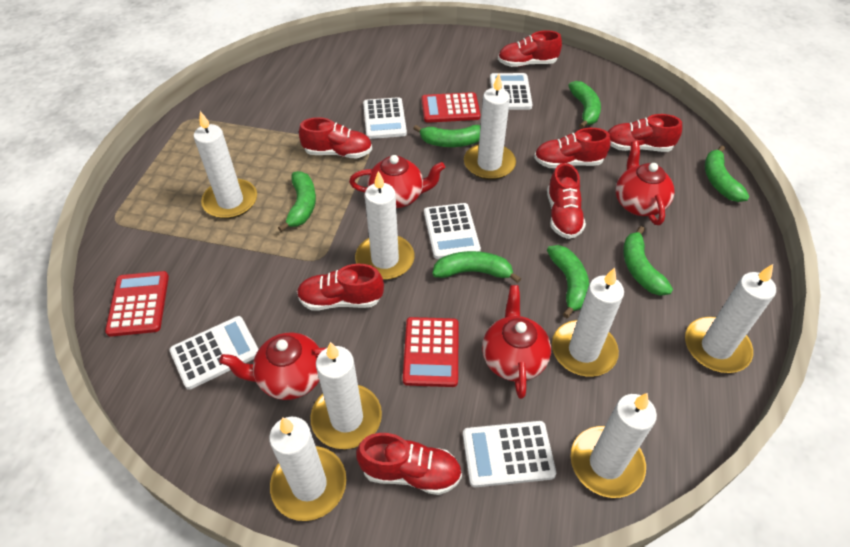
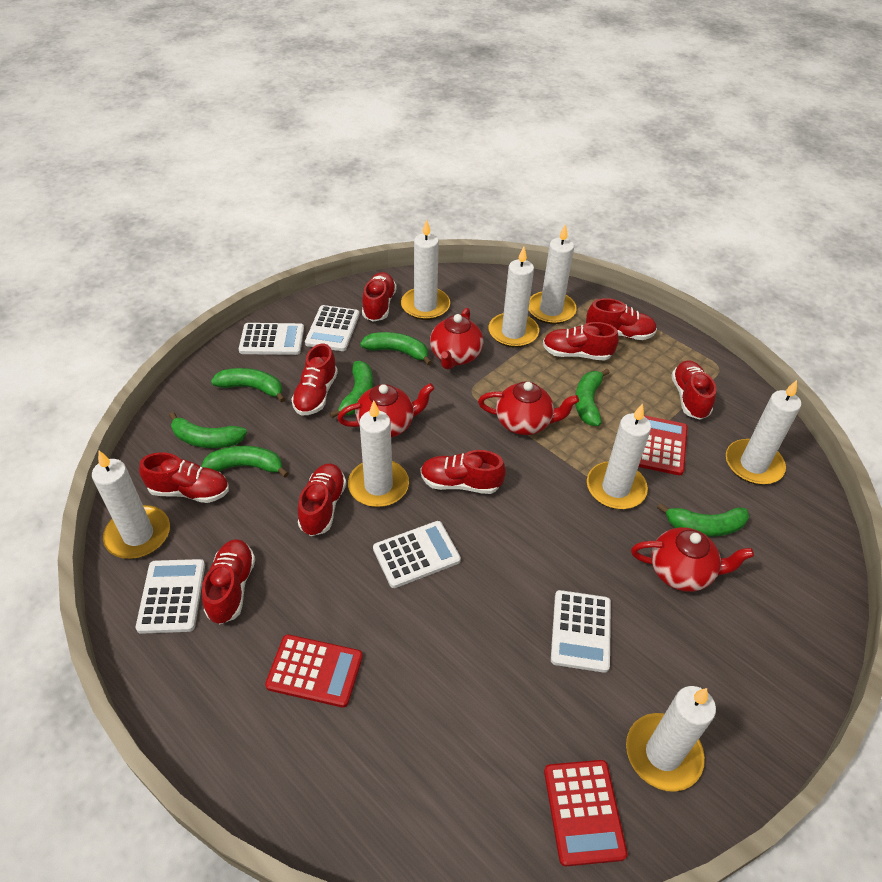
red shoe: 7 -> 9

